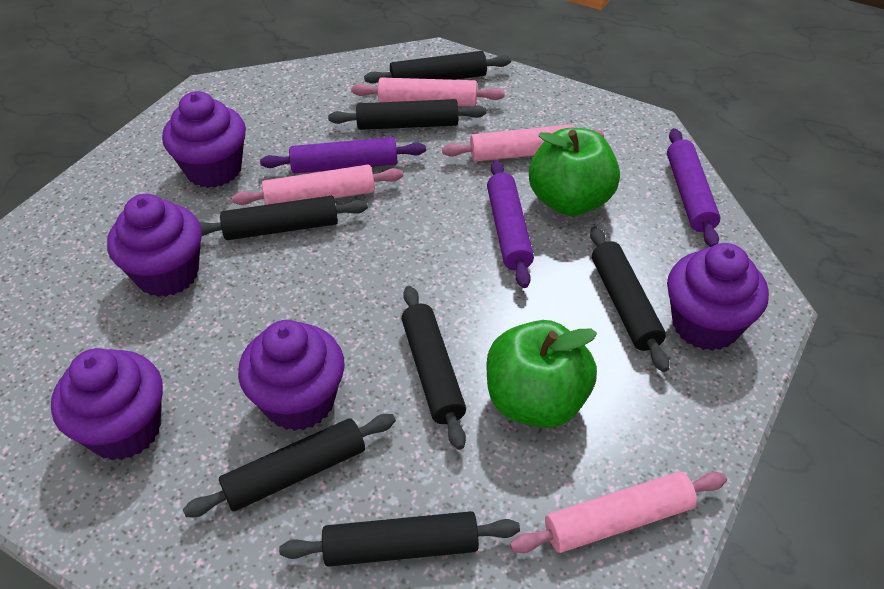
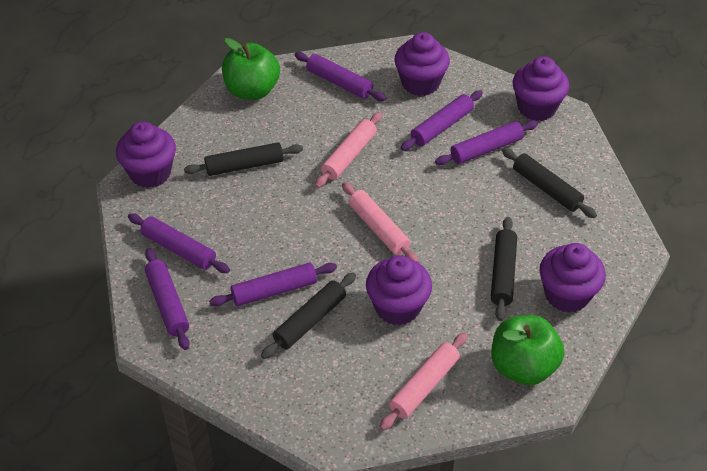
black rolling pin: 7 -> 4
pink rolling pin: 4 -> 3
purple rolling pin: 3 -> 6

